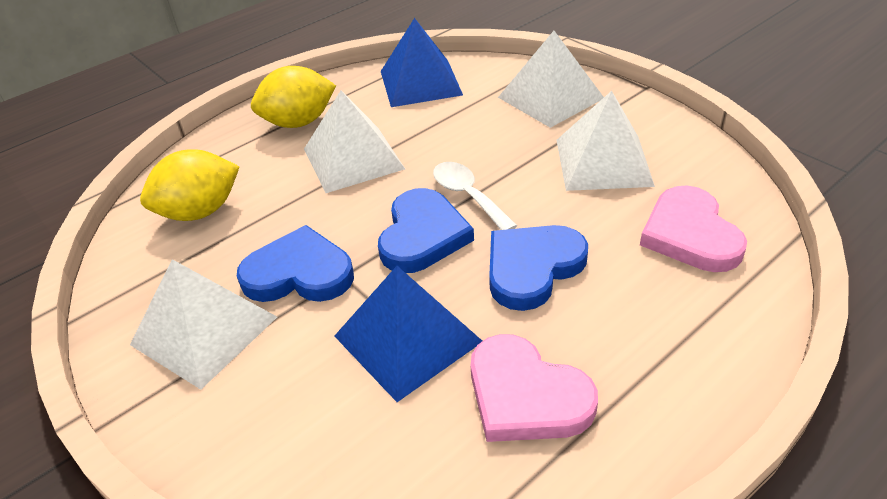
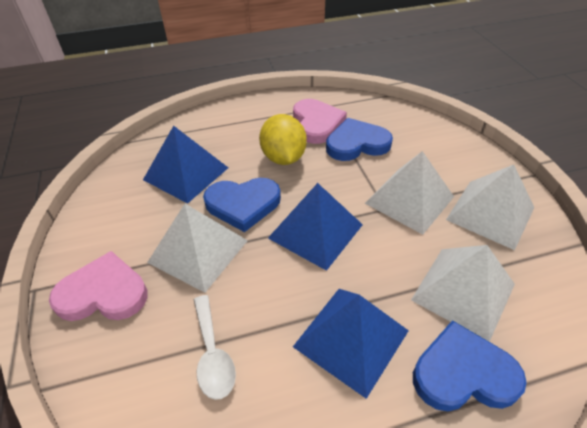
blue pyramid: 2 -> 3
yellow lemon: 2 -> 1

